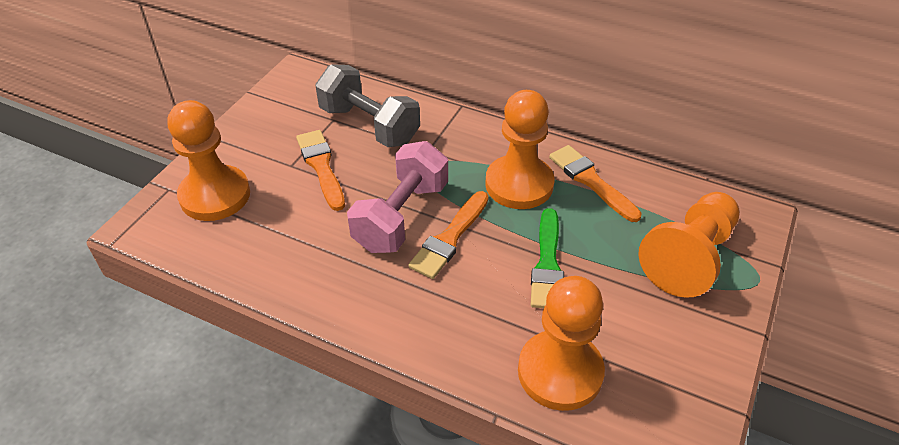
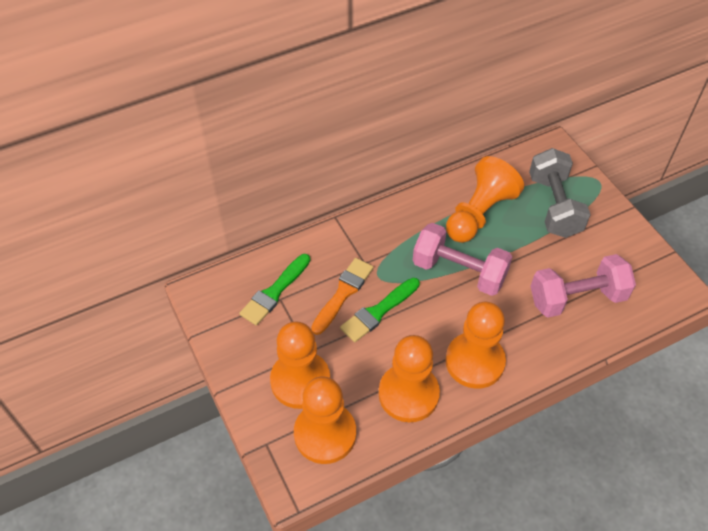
green brush: 1 -> 2
orange brush: 3 -> 1
orange pawn: 4 -> 5
pink dumbbell: 1 -> 2

